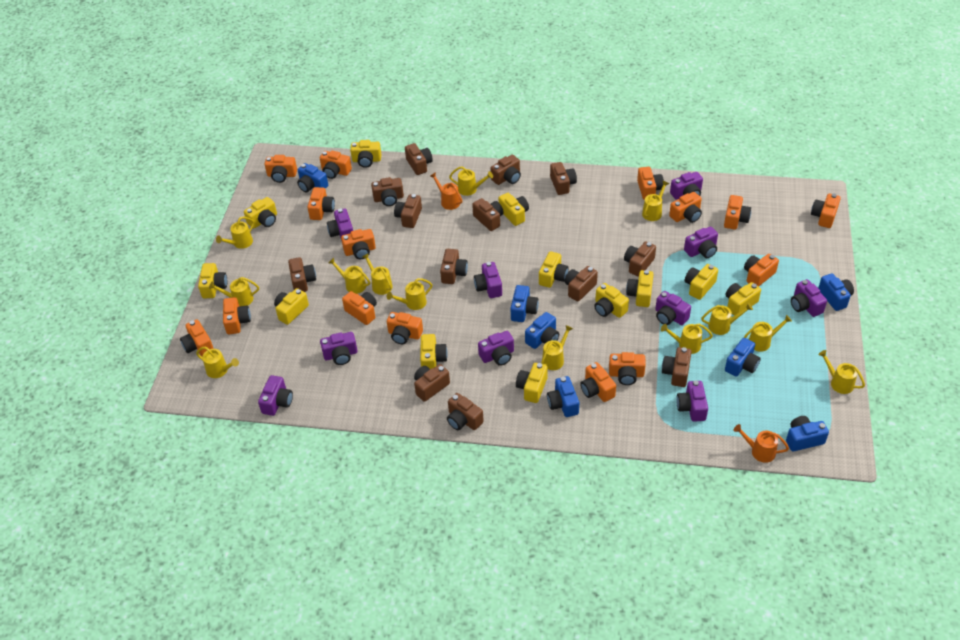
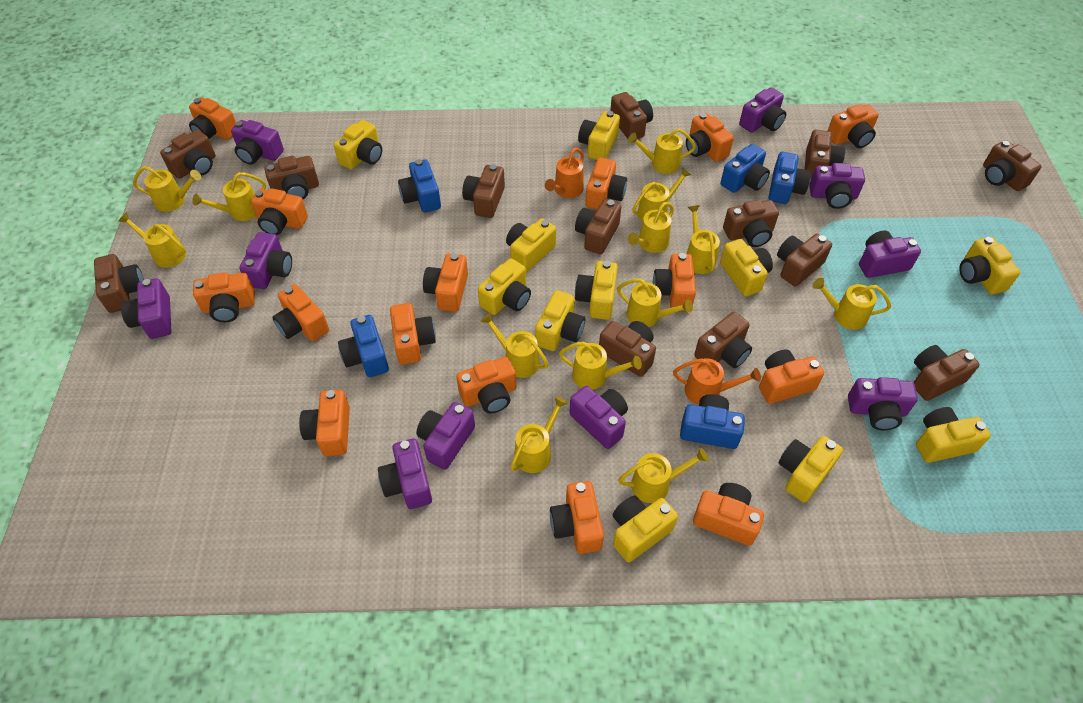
blue camera: 7 -> 5
yellow camera: 12 -> 11

